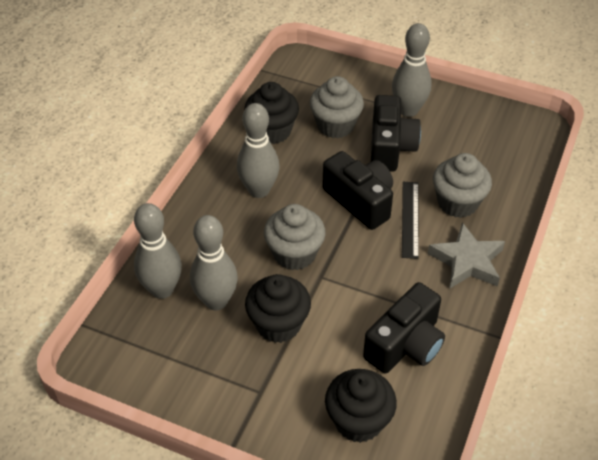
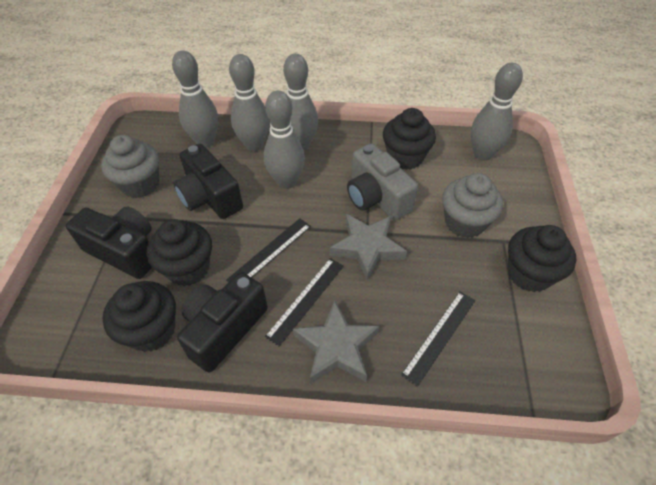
black cupcake: 3 -> 4
black ruler: 1 -> 3
grey bowling pin: 4 -> 5
grey camera: 0 -> 1
grey cupcake: 3 -> 2
grey star: 1 -> 2

